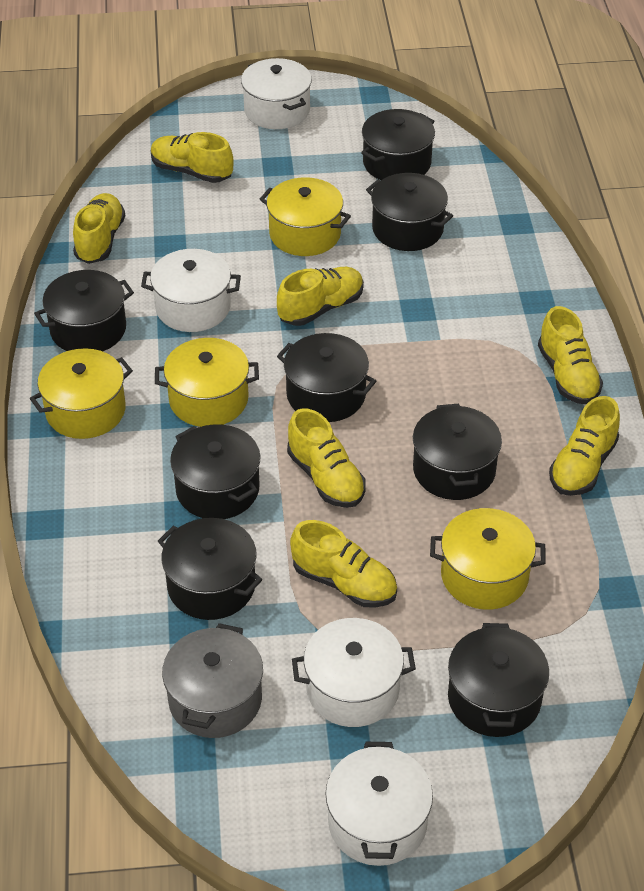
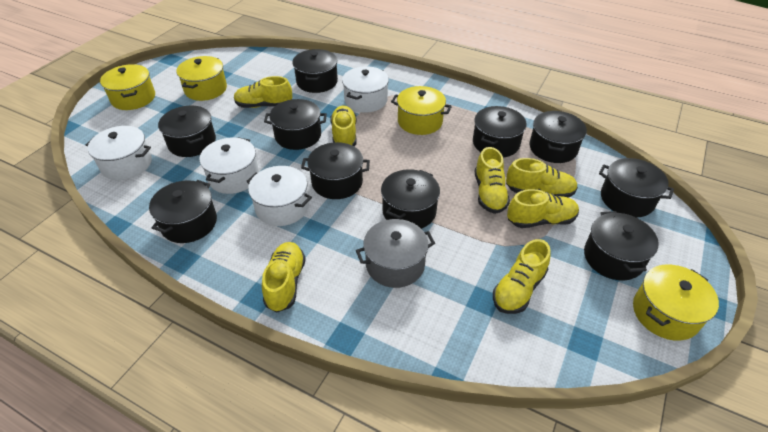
black pot: 8 -> 10

